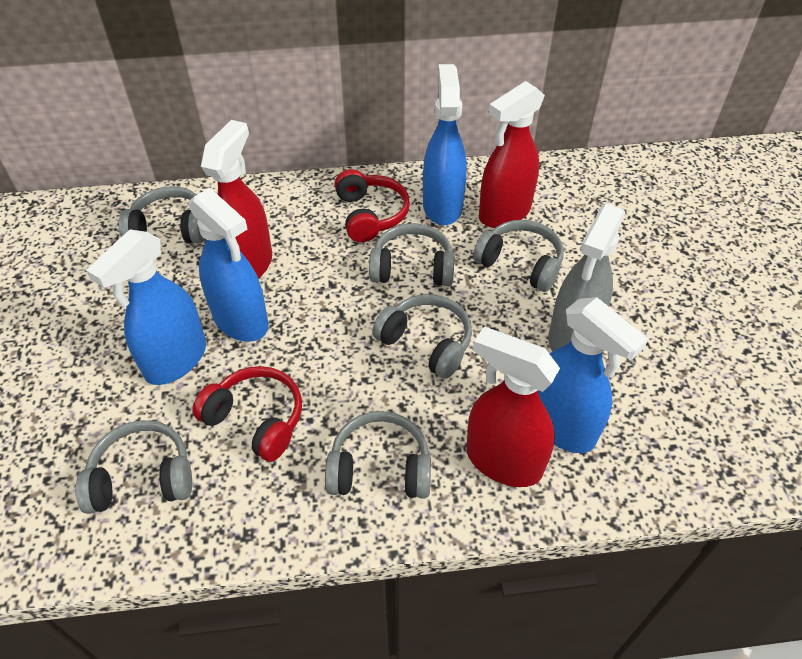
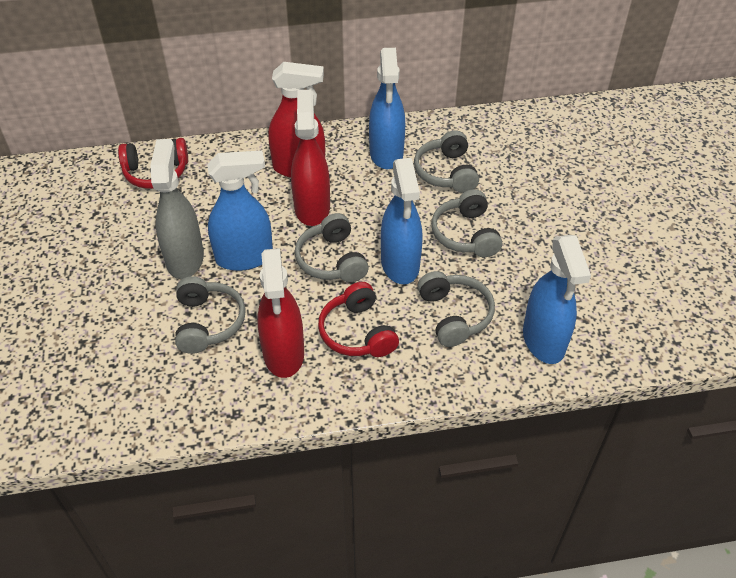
grey headphones: 6 -> 5

